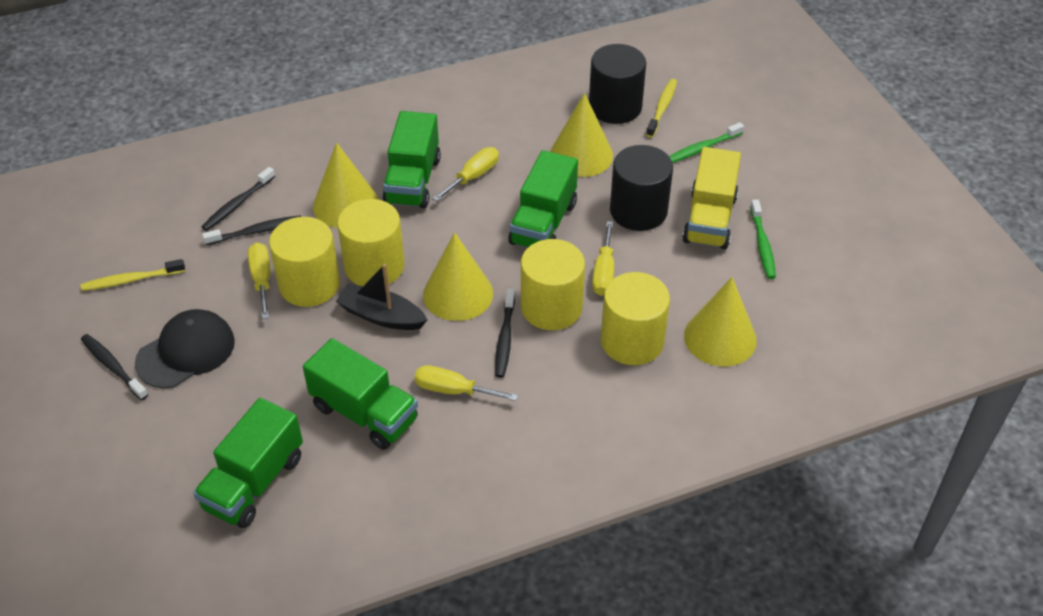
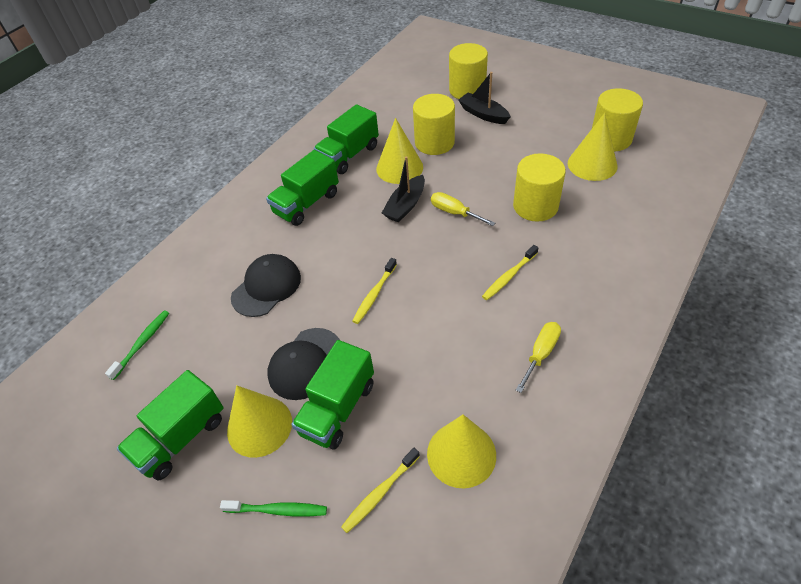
black boat: 1 -> 2
black cap: 1 -> 2
black cylinder: 2 -> 0
black toothbrush: 4 -> 0
yellow screwdriver: 4 -> 2
yellow toothbrush: 2 -> 3
yellow truck: 1 -> 0

